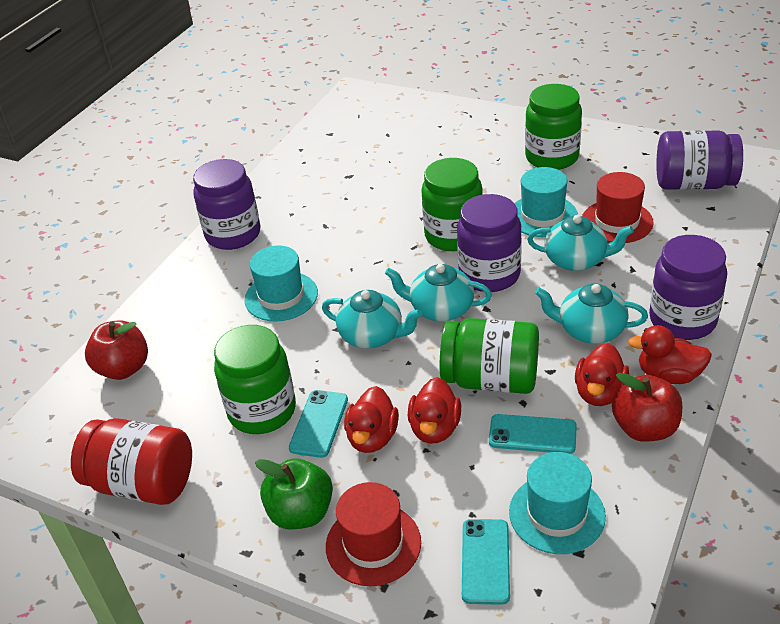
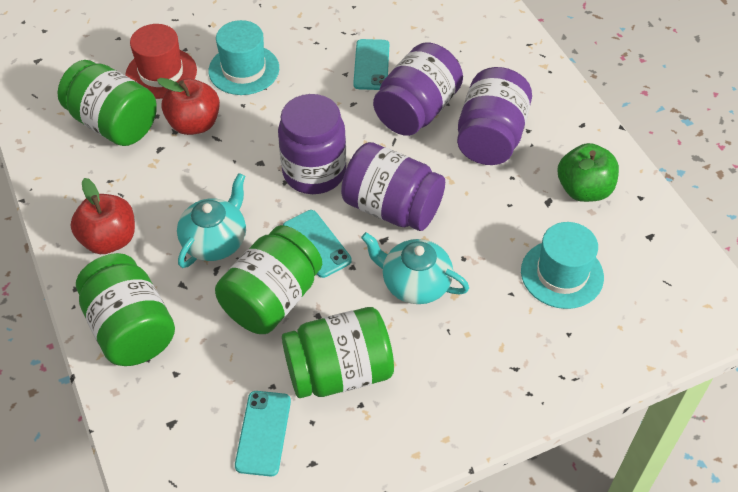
red duck: 4 -> 0
red hat: 2 -> 1
red jar: 1 -> 0
turquoise hat: 3 -> 2
turquoise teapot: 4 -> 2

